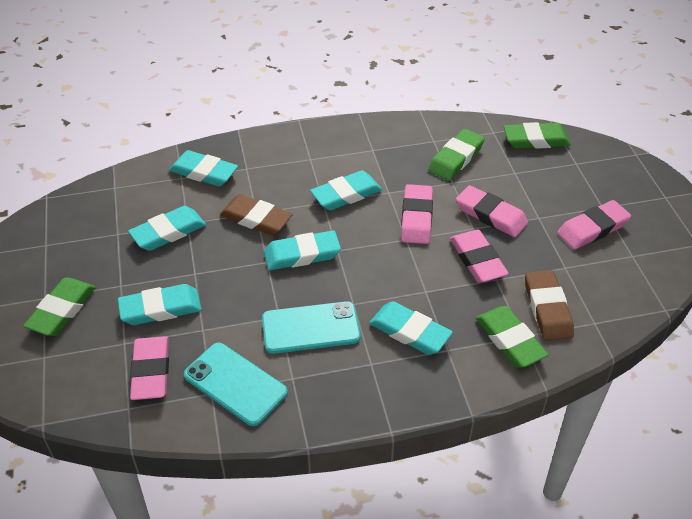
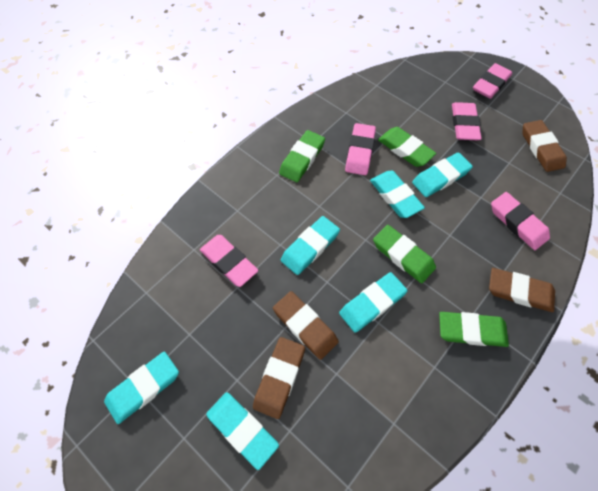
brown eraser: 2 -> 4
turquoise phone: 2 -> 0

